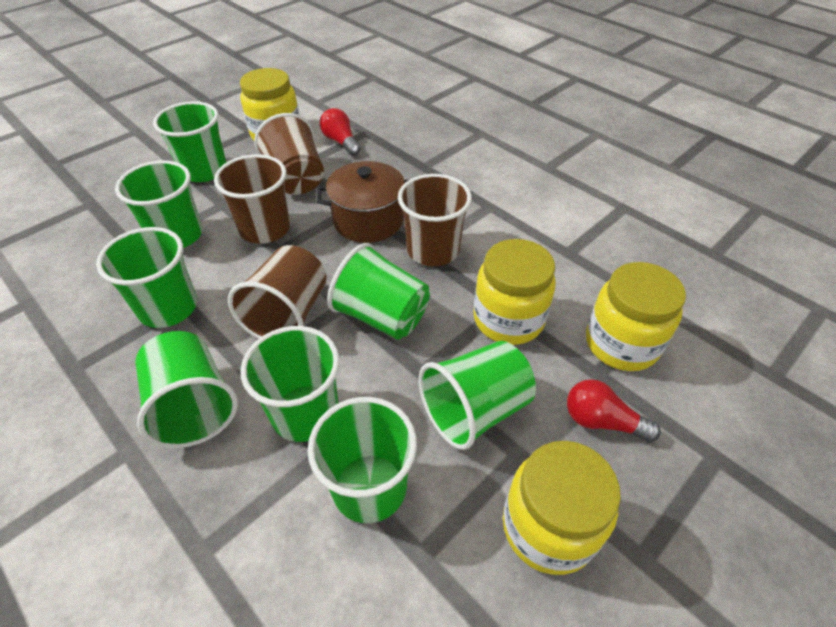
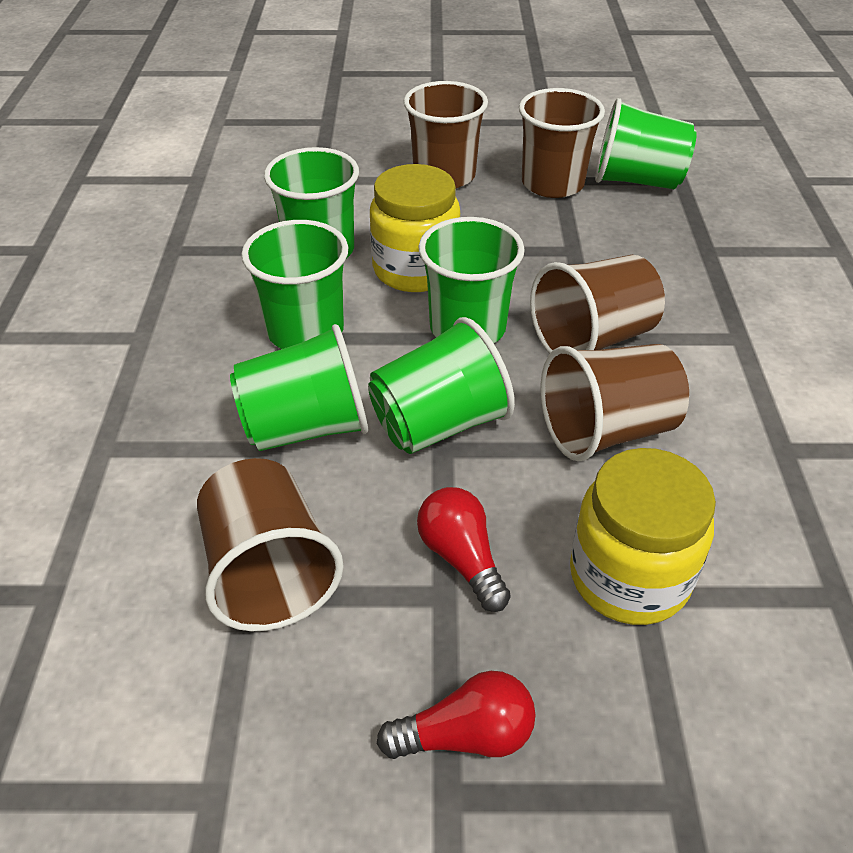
brown cup: 4 -> 5
brown pot: 1 -> 0
green cup: 8 -> 6
yellow jar: 4 -> 2

